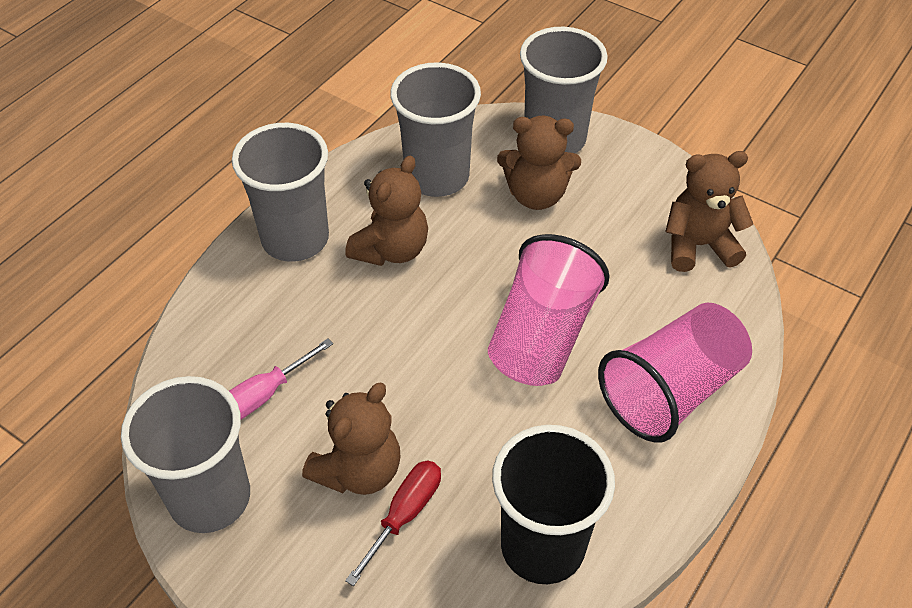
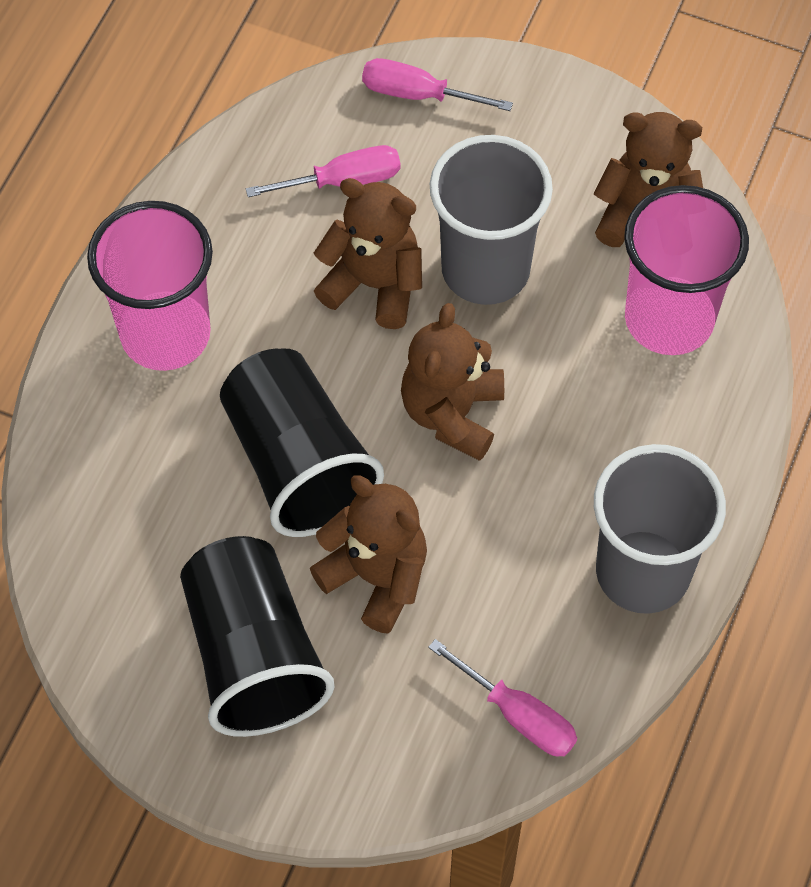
black cup: 1 -> 2
grey cup: 4 -> 2
pink screwdriver: 1 -> 3
red screwdriver: 1 -> 0

